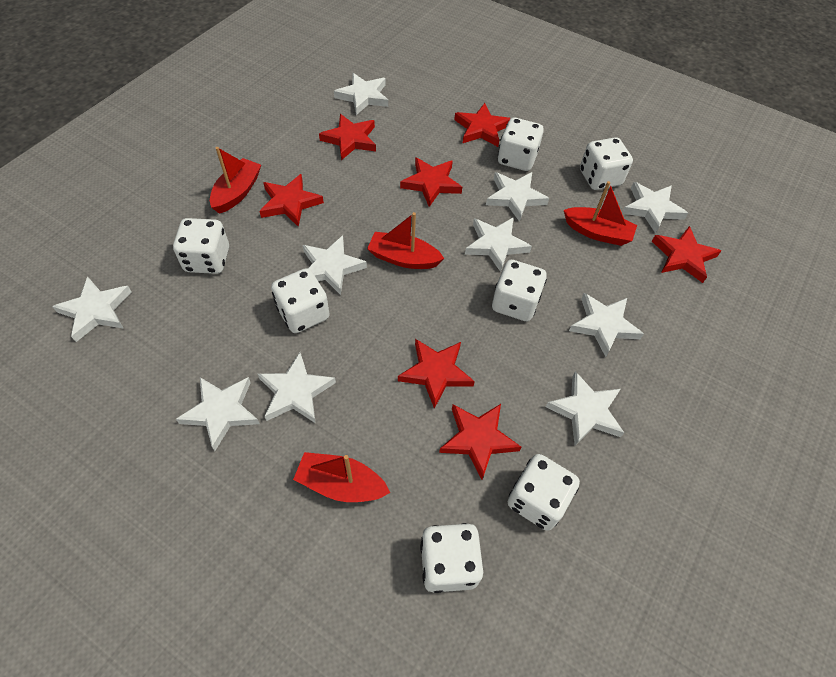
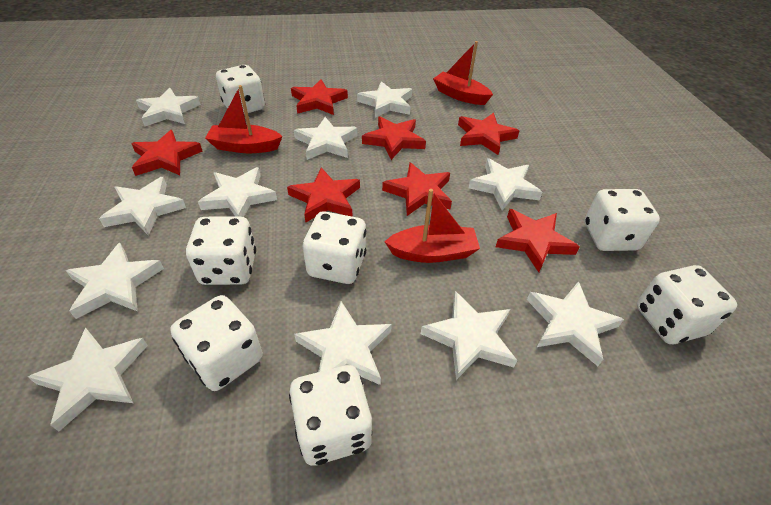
red boat: 4 -> 3
white star: 10 -> 11

